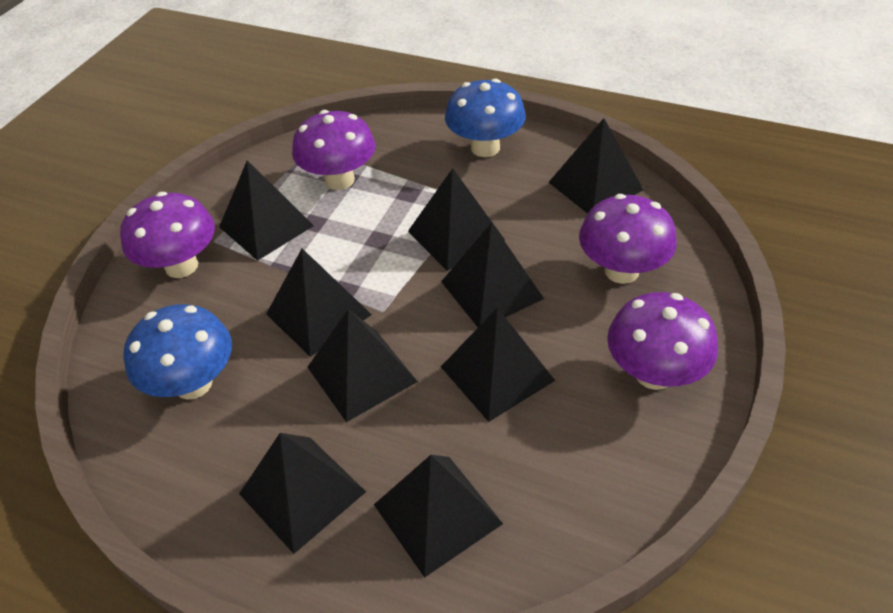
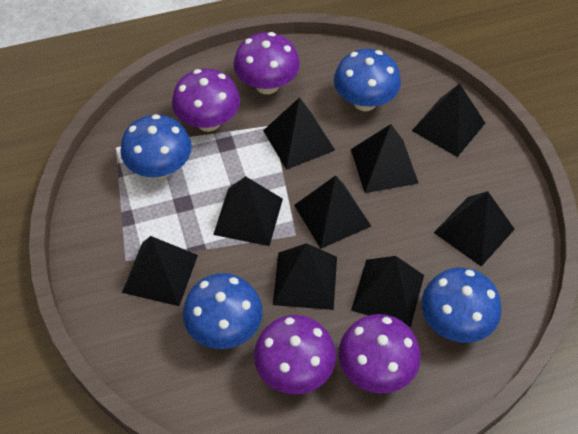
blue mushroom: 2 -> 4

